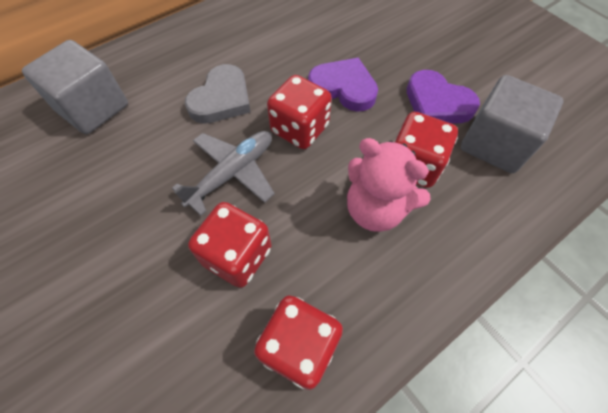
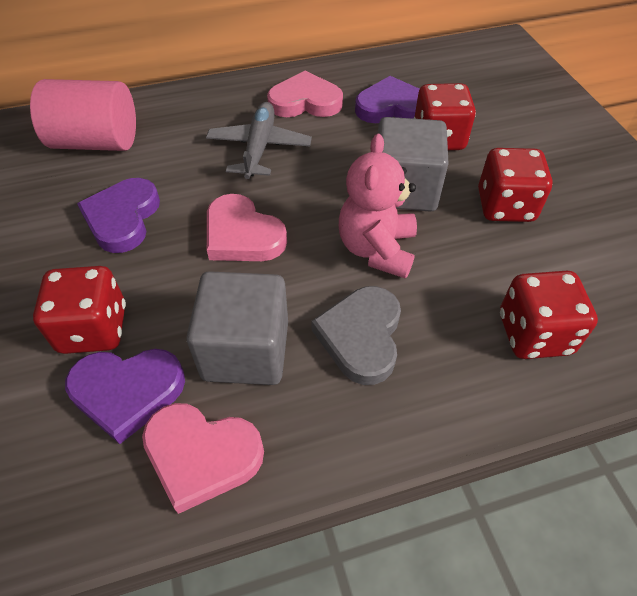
pink cylinder: 0 -> 1
pink heart: 0 -> 3
purple heart: 2 -> 3

